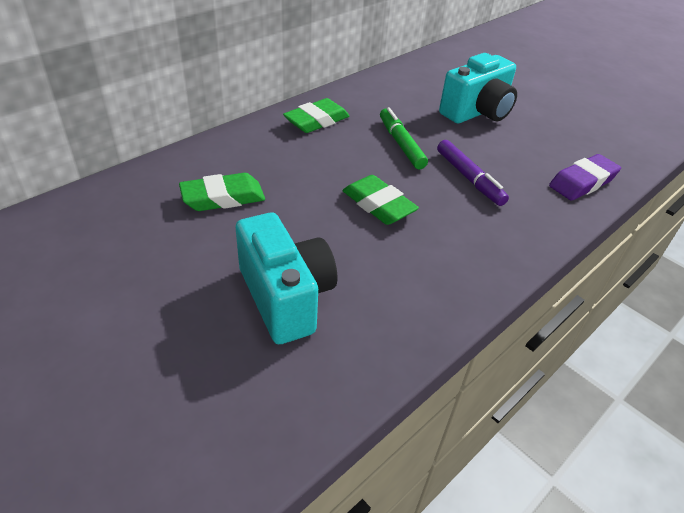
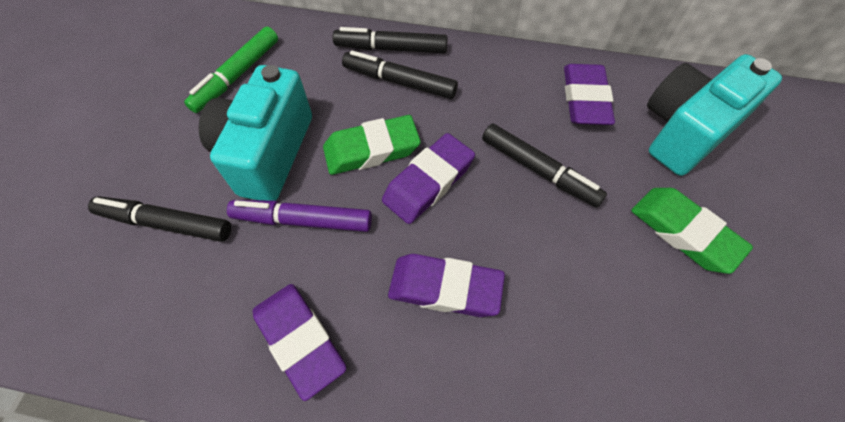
black marker: 0 -> 4
green eraser: 3 -> 2
purple eraser: 1 -> 4

